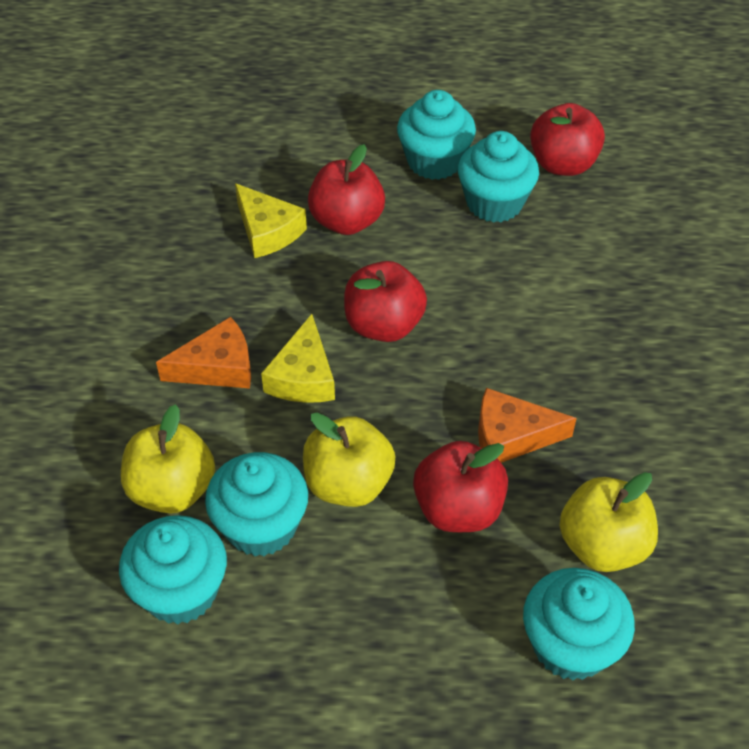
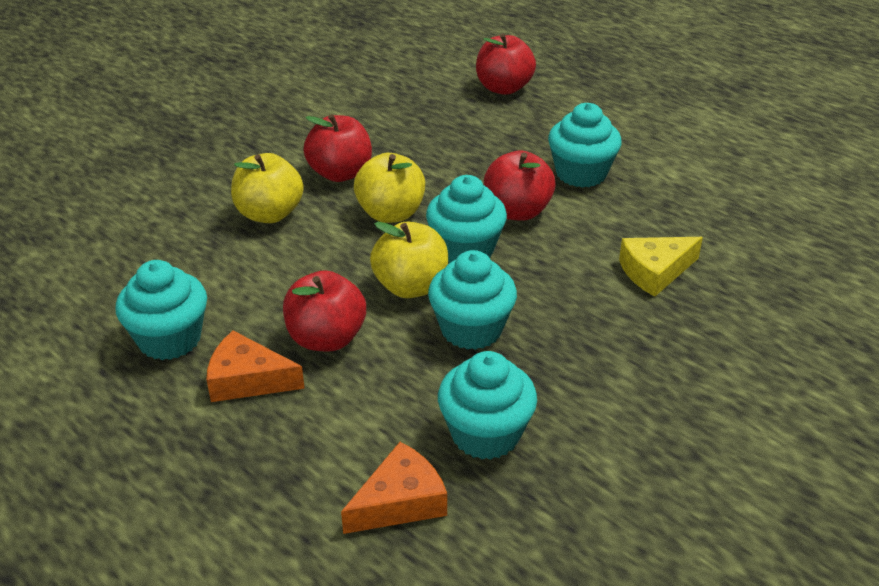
yellow cheese: 2 -> 1

